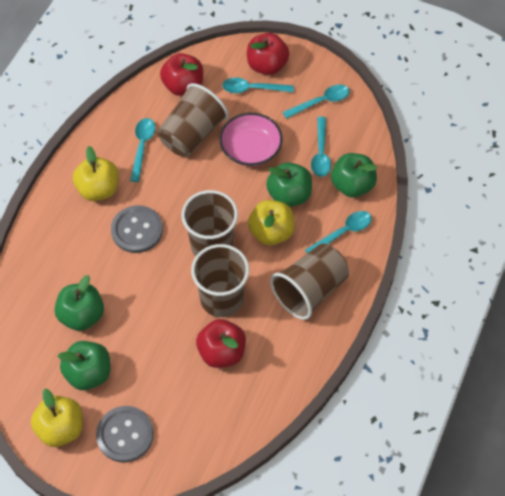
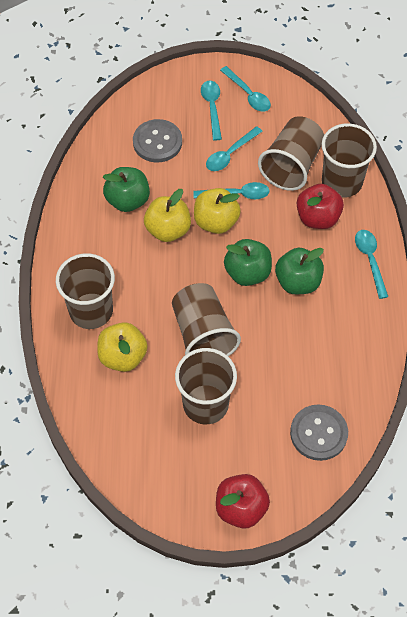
brown cup: 4 -> 5
green apple: 4 -> 3
pink bowl: 1 -> 0
red apple: 3 -> 2

